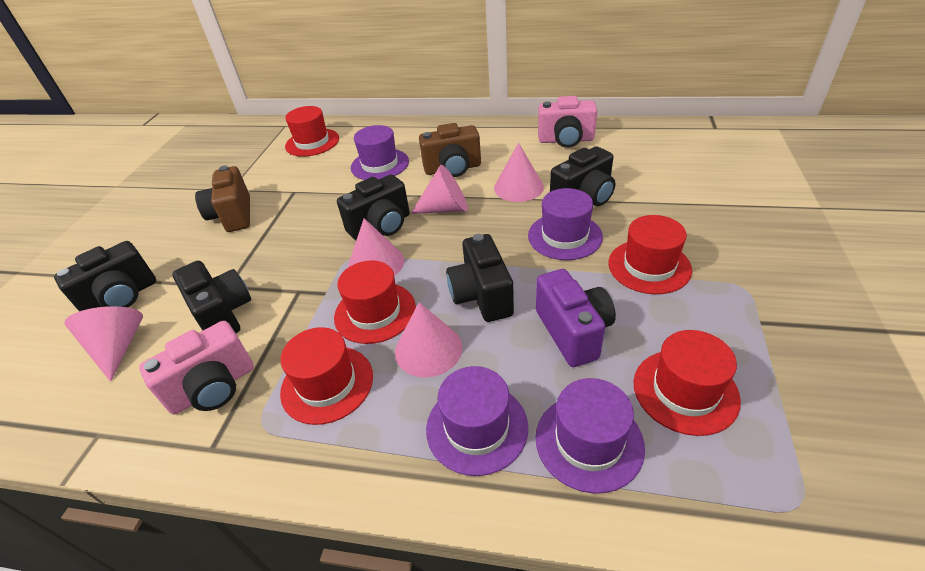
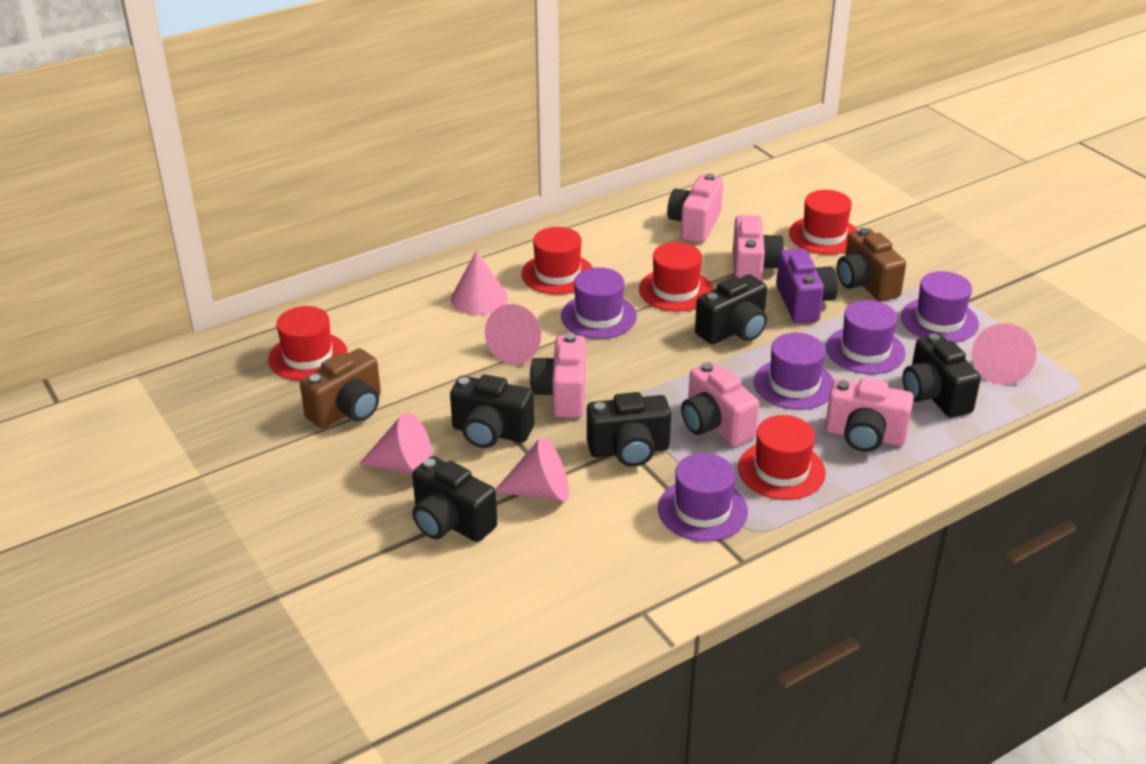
pink camera: 2 -> 5
purple hat: 4 -> 5

